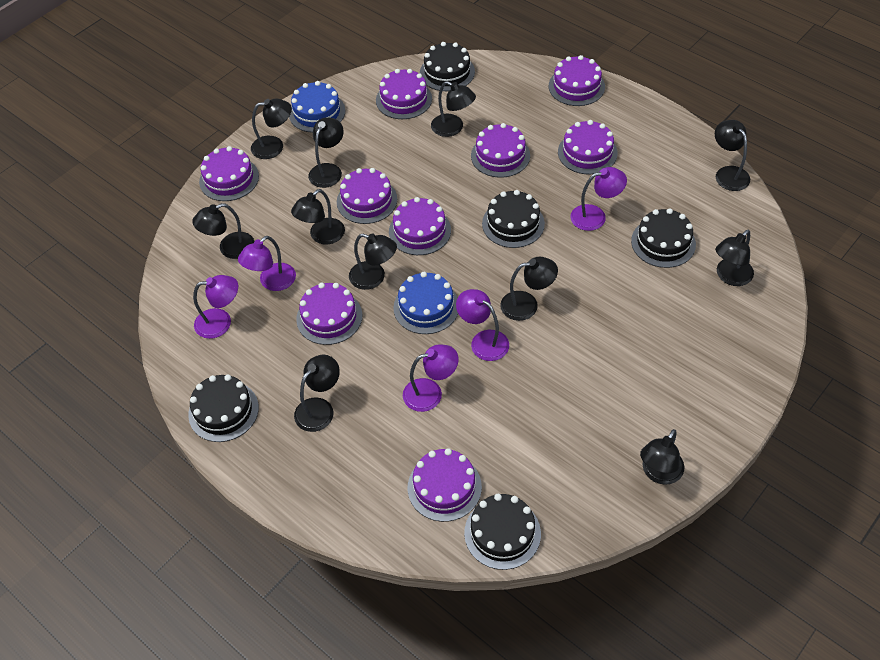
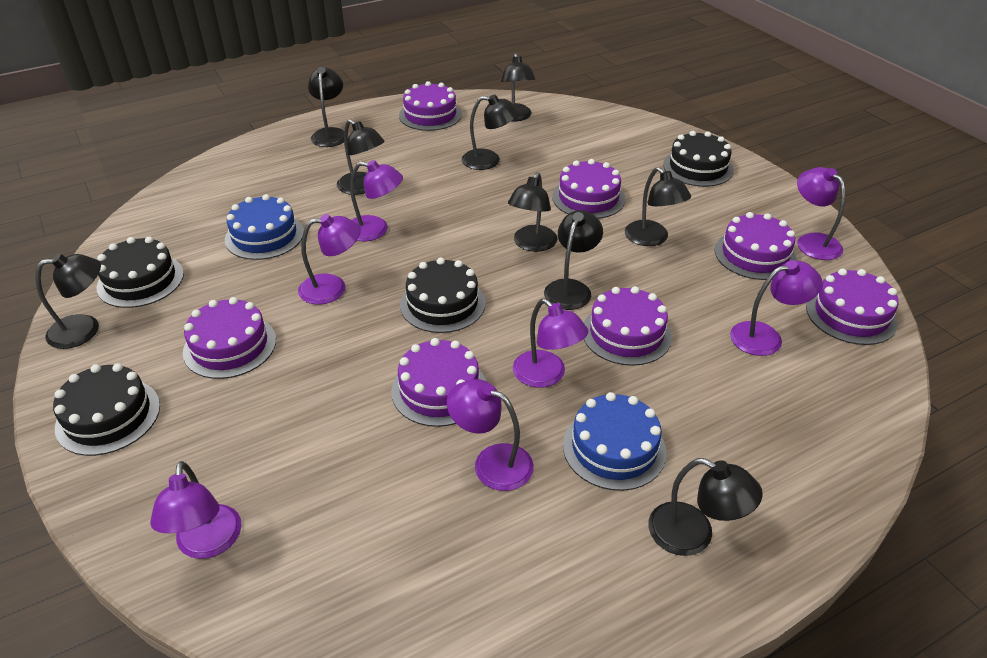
black cake: 5 -> 4
black lamp: 11 -> 9
purple cake: 9 -> 7
purple lamp: 5 -> 7

